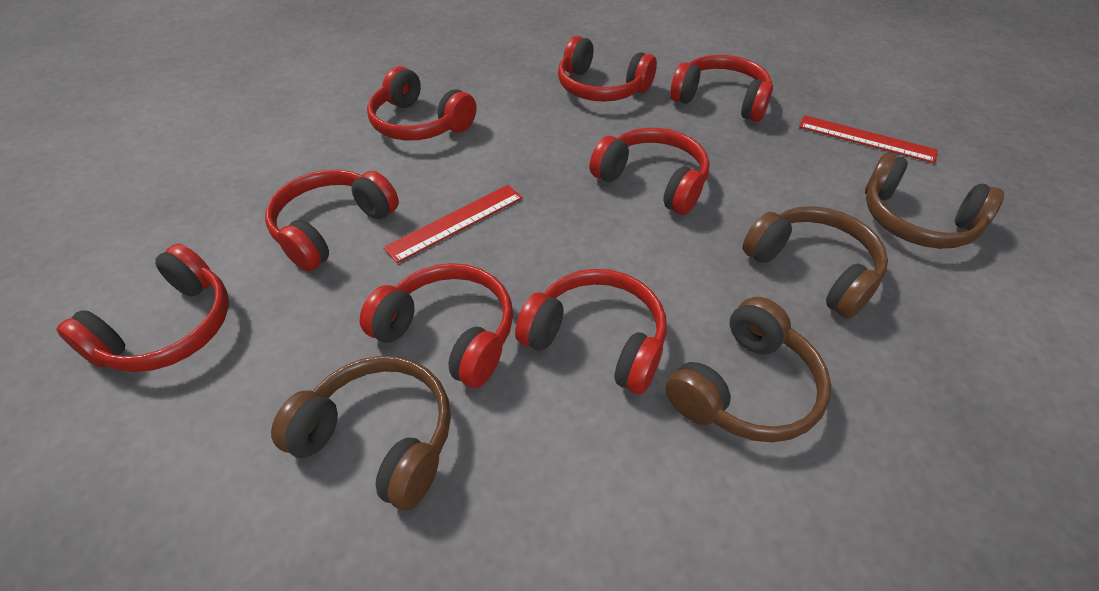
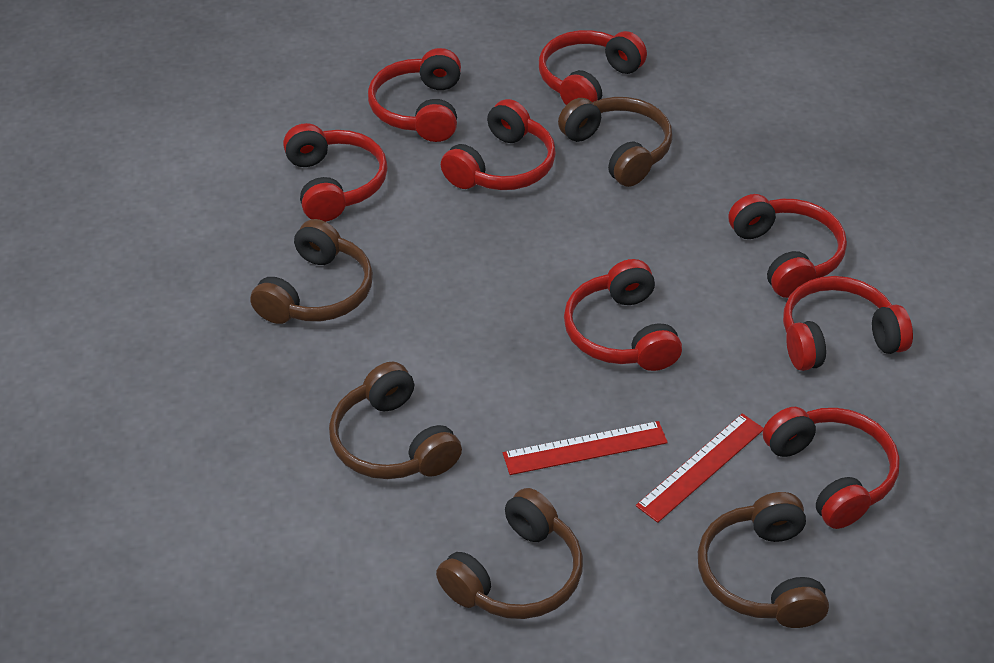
brown headphones: 4 -> 5

